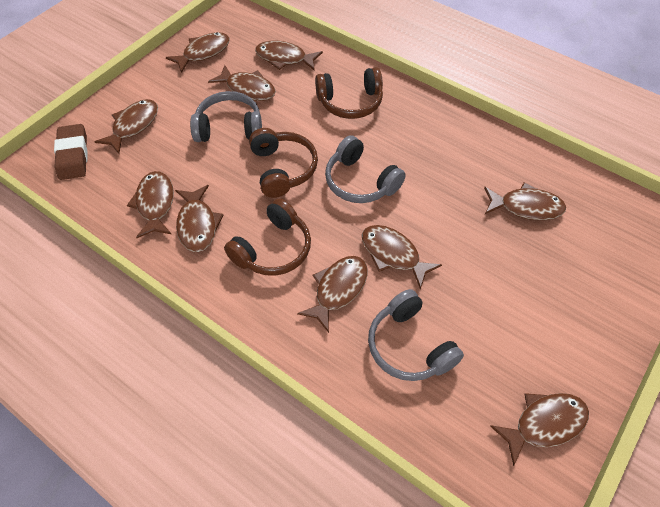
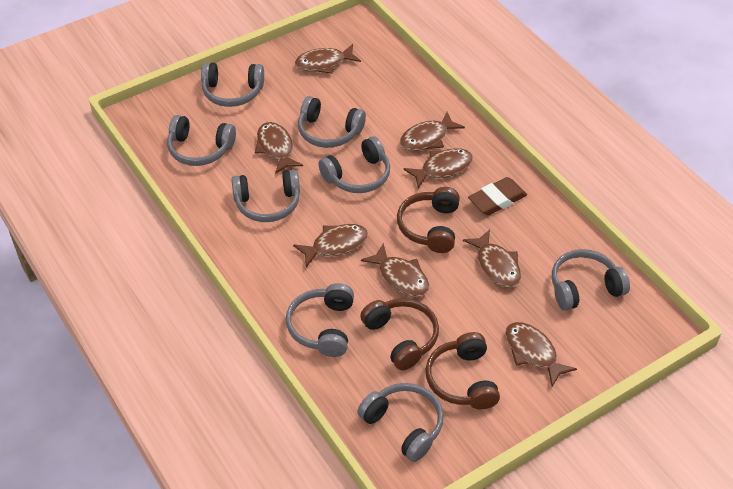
brown fish: 10 -> 8
grey headphones: 3 -> 8

